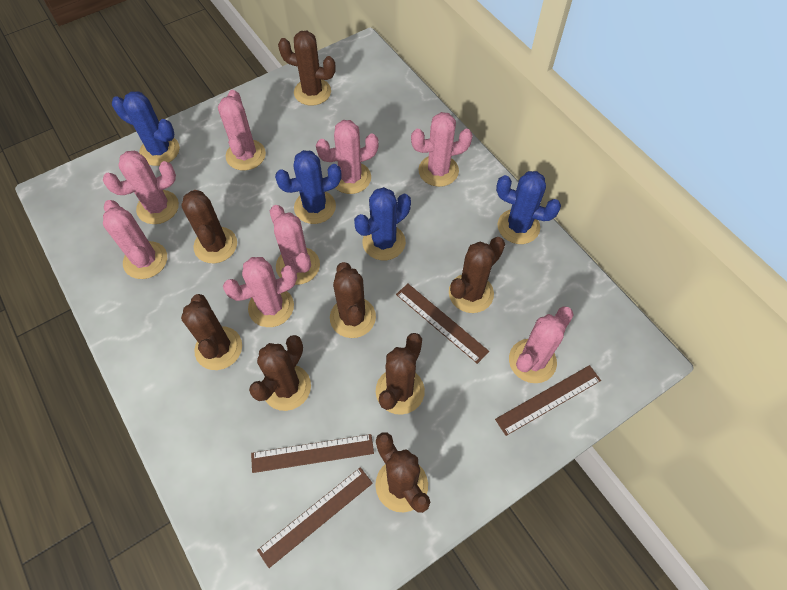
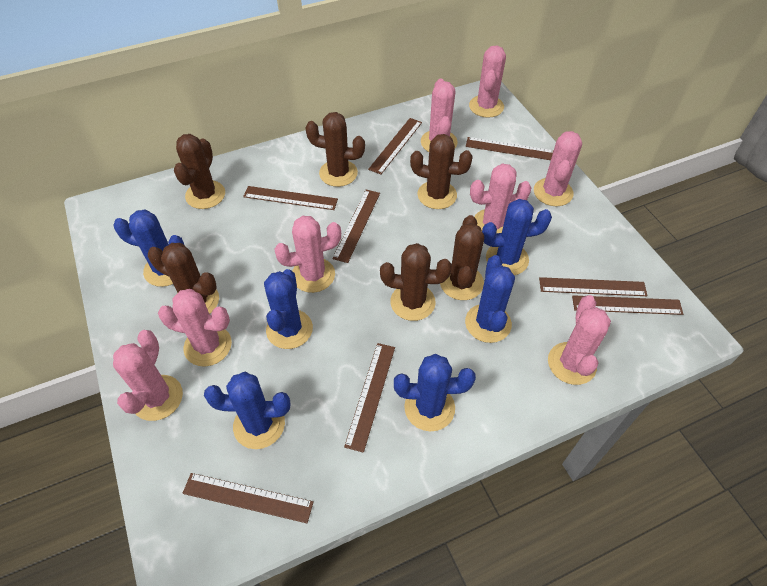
blue cactus: 4 -> 6
brown cactus: 8 -> 6
brown ruler: 4 -> 8

